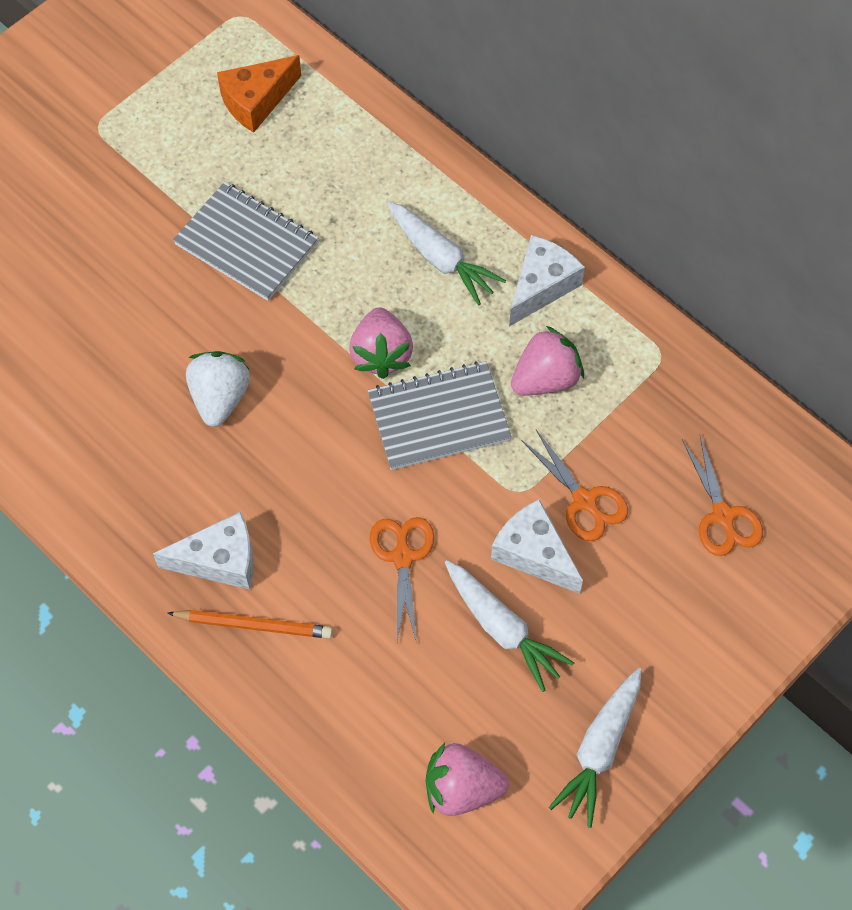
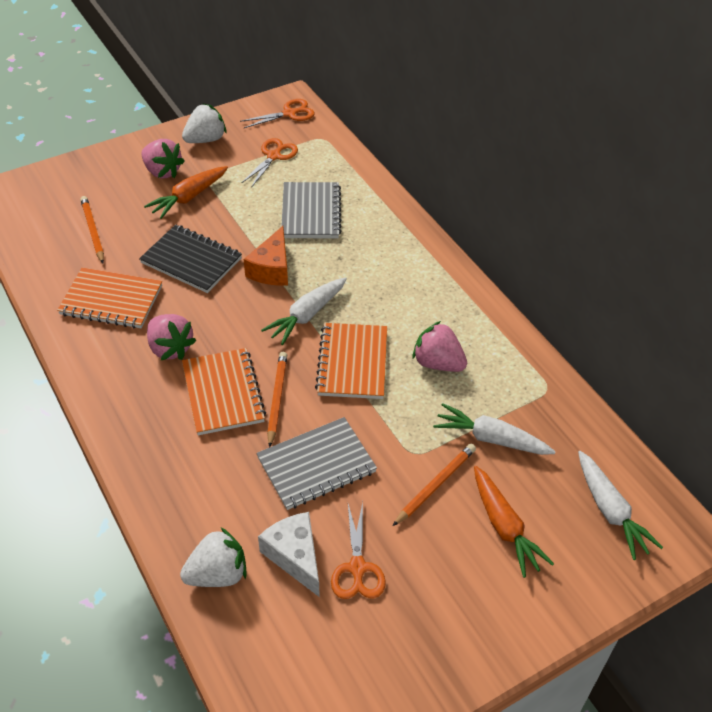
black notebook: 0 -> 1
orange carrot: 0 -> 2
orange notebook: 0 -> 3
orange pencil: 1 -> 3
white cheese: 3 -> 1
white strawberry: 1 -> 2

